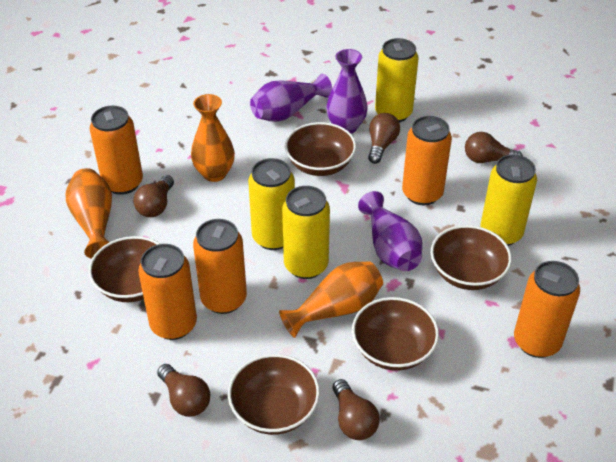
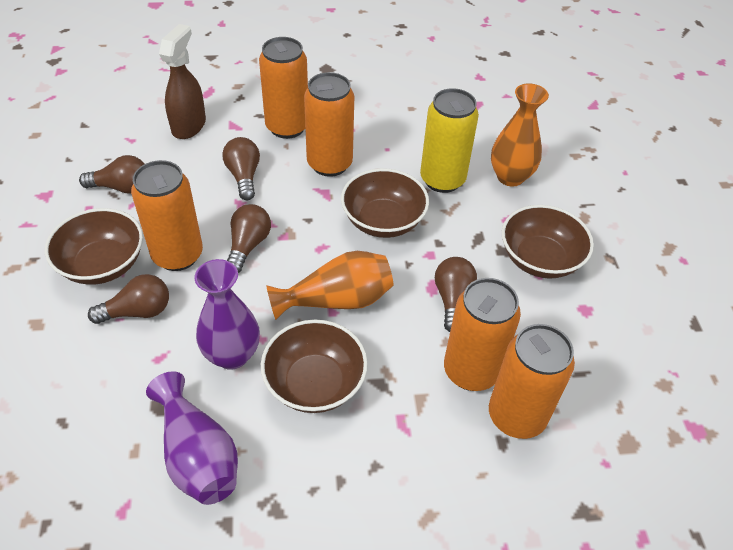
brown bowl: 5 -> 4
brown spray bottle: 0 -> 1
orange vase: 3 -> 2
purple vase: 3 -> 2
yellow can: 4 -> 1

